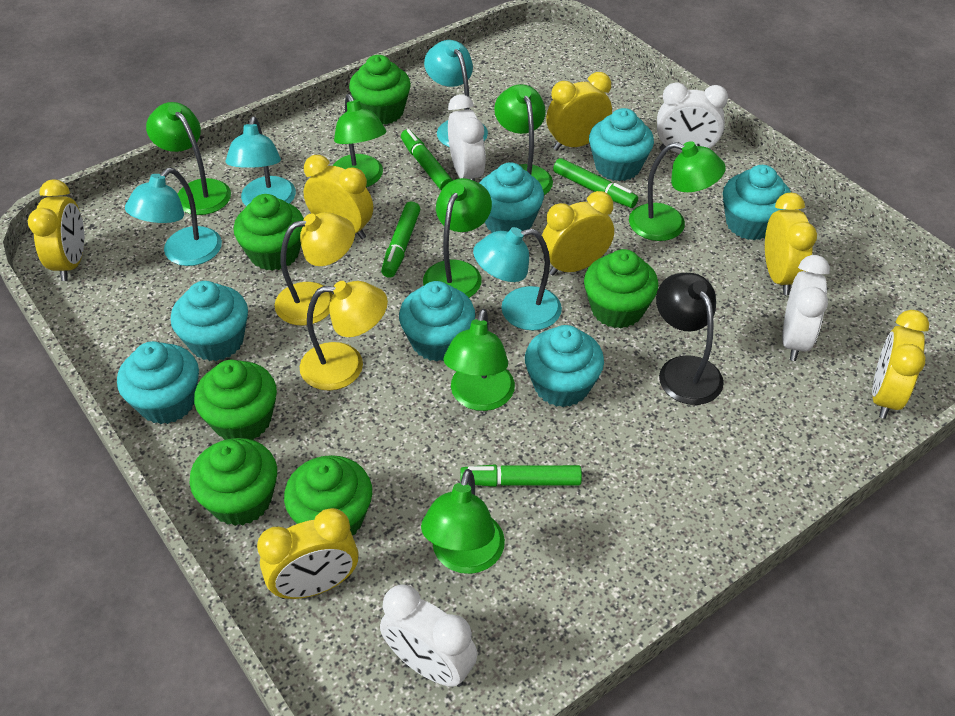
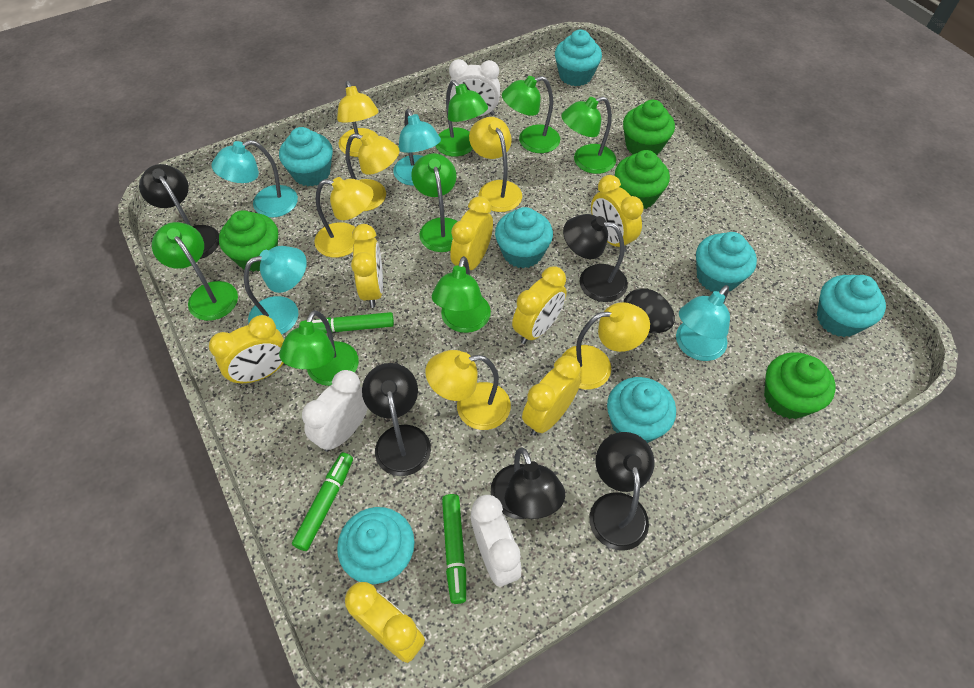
black egg: 0 -> 1
black lamp: 1 -> 5
green cupcake: 6 -> 4
green marker: 4 -> 3
white clock: 4 -> 3
yellow lamp: 2 -> 6

